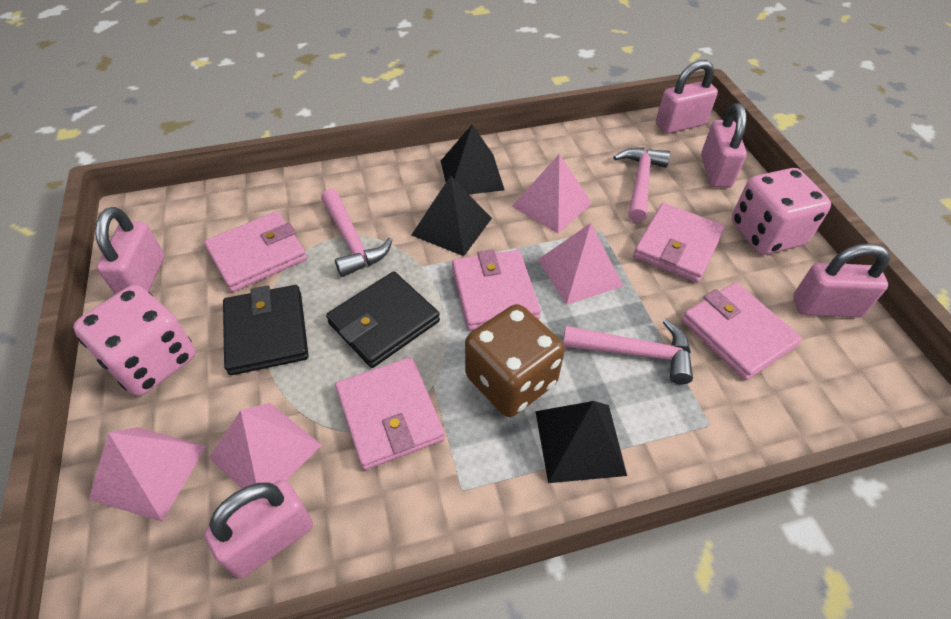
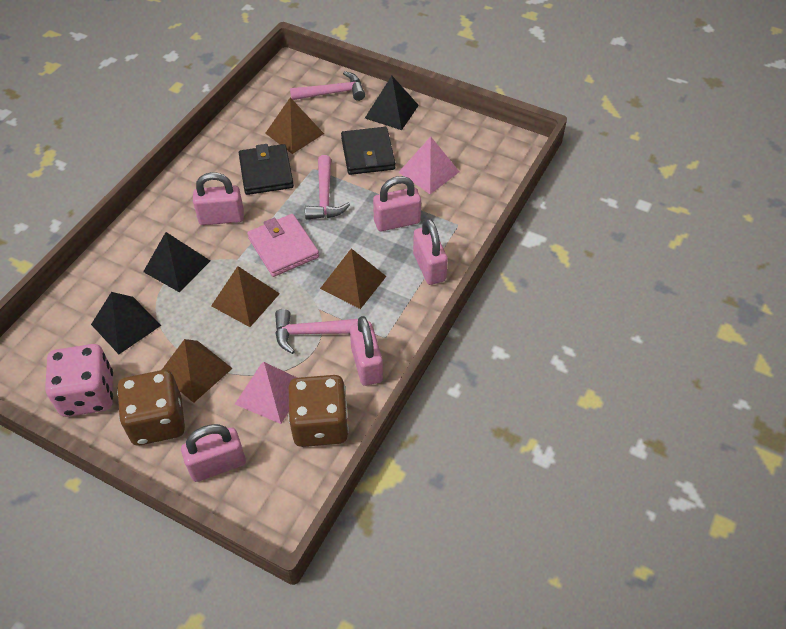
brown dice: 1 -> 2
brown pyramid: 0 -> 4
pink dice: 2 -> 1
pink pyramid: 4 -> 2
pink wallet: 5 -> 1

